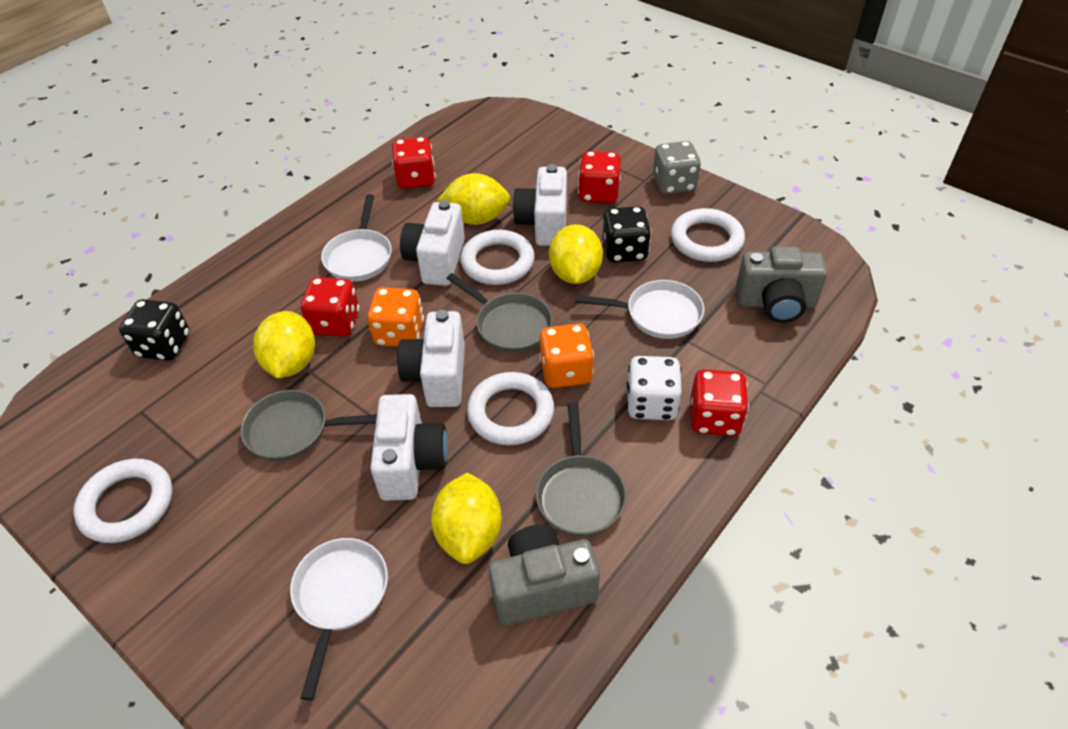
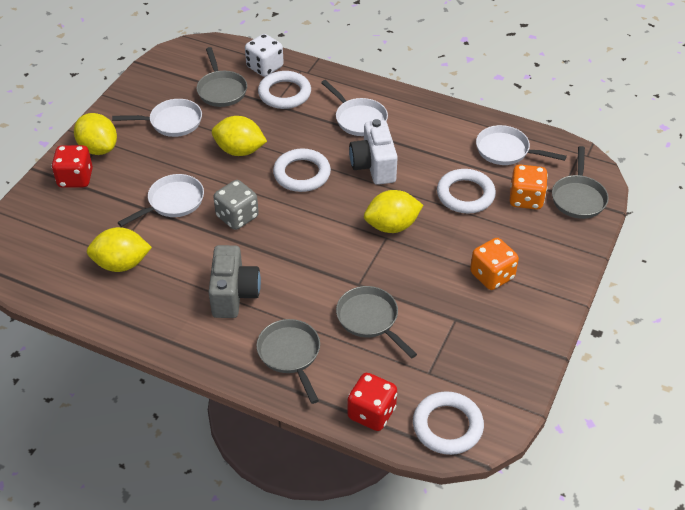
black dice: 2 -> 0
grey camera: 2 -> 1
grey pan: 3 -> 4
red dice: 4 -> 2
white camera: 4 -> 1
white pan: 3 -> 4

